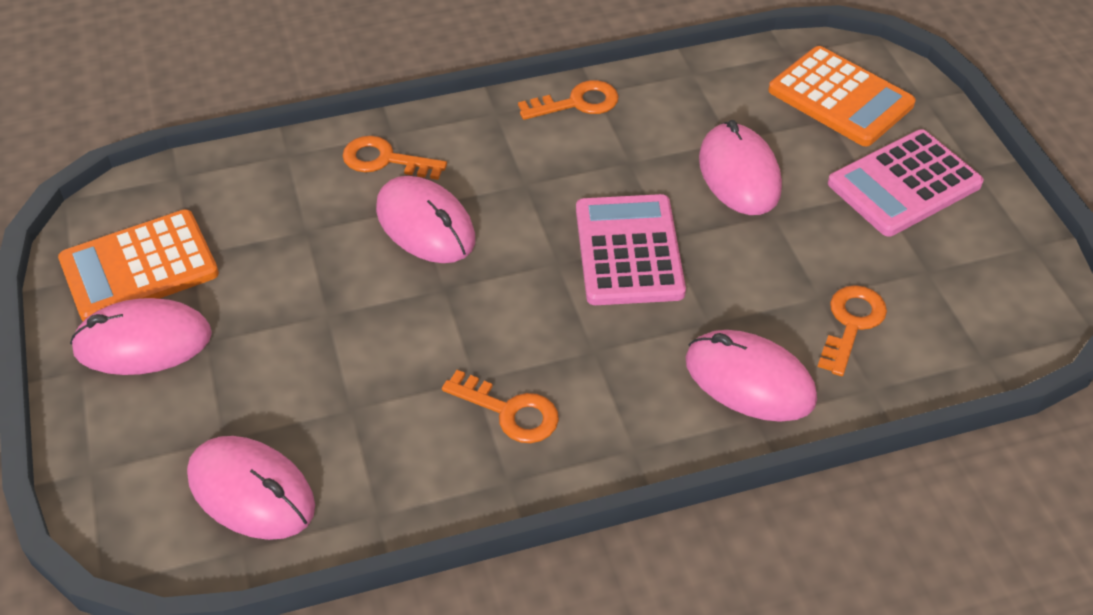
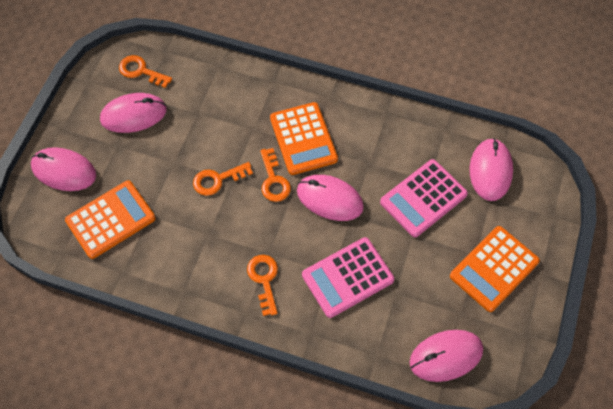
orange calculator: 2 -> 3

